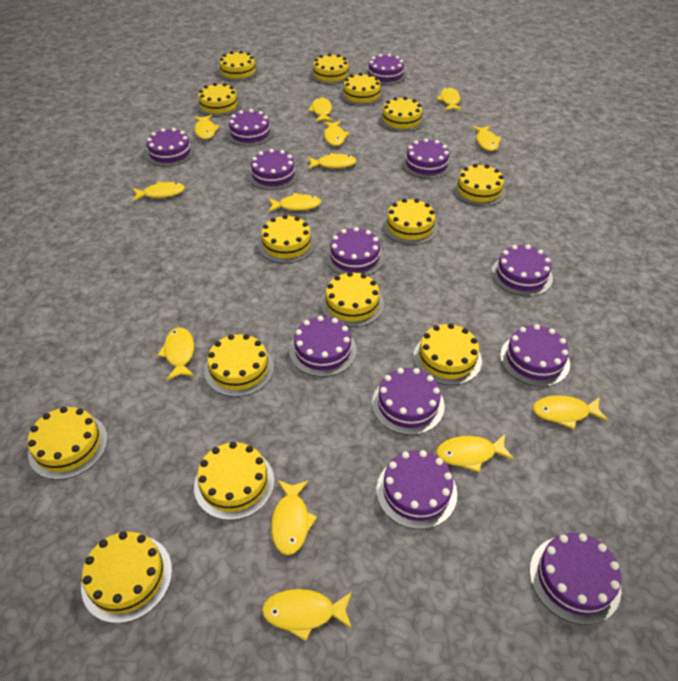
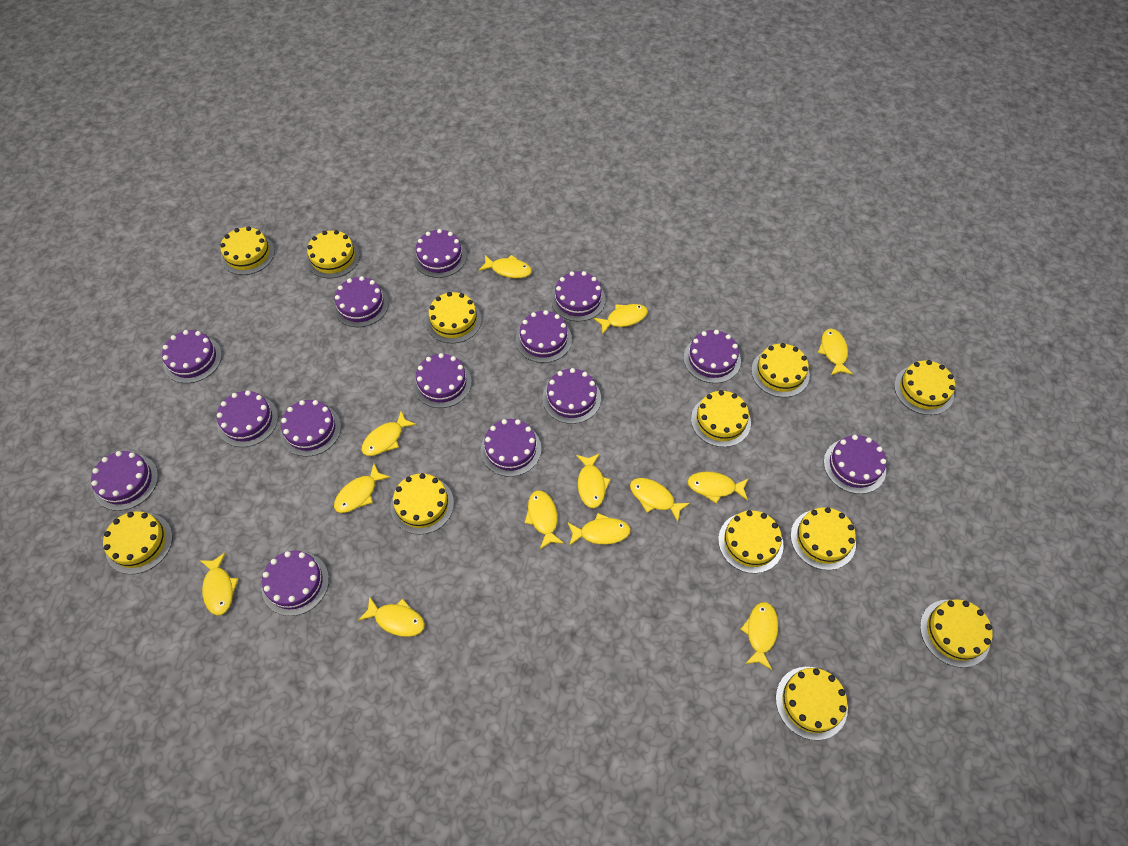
purple cake: 12 -> 14
yellow cake: 14 -> 12

